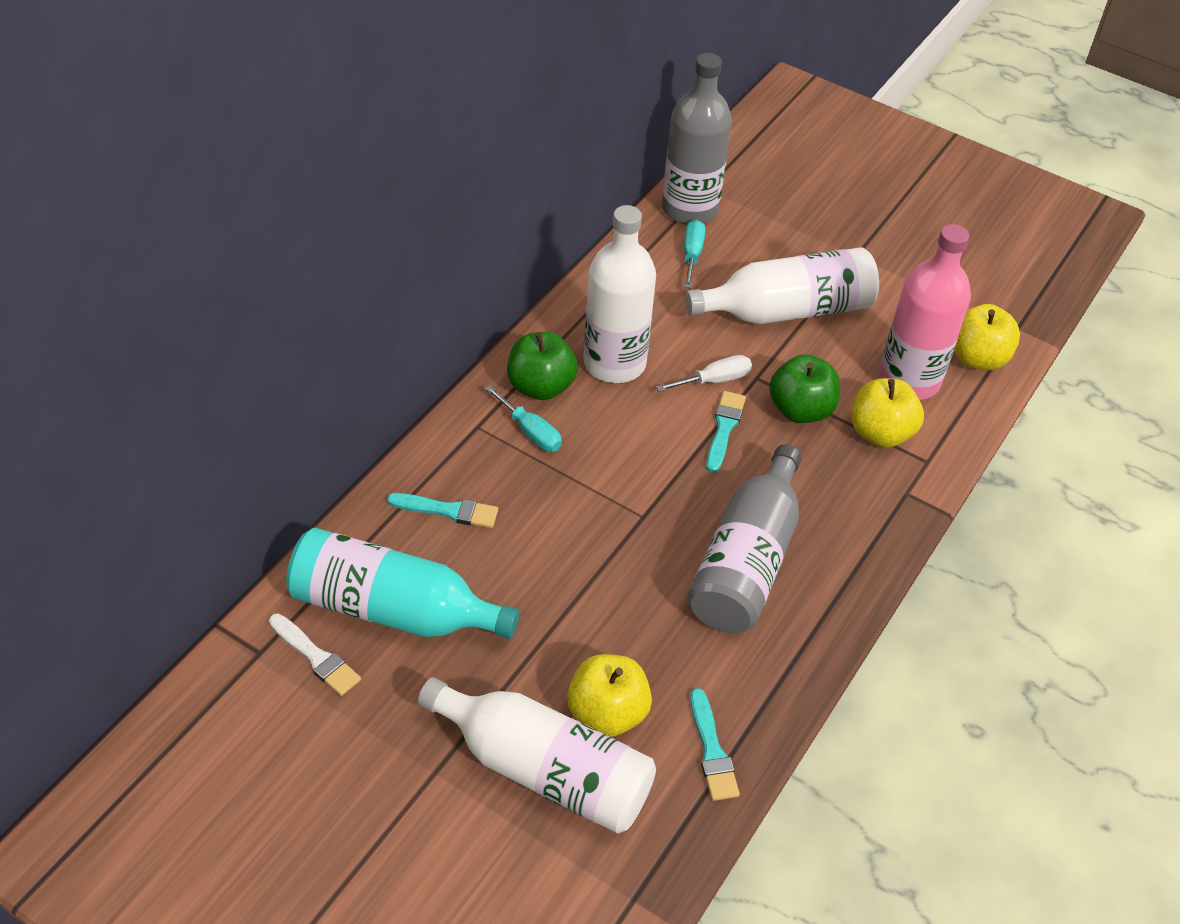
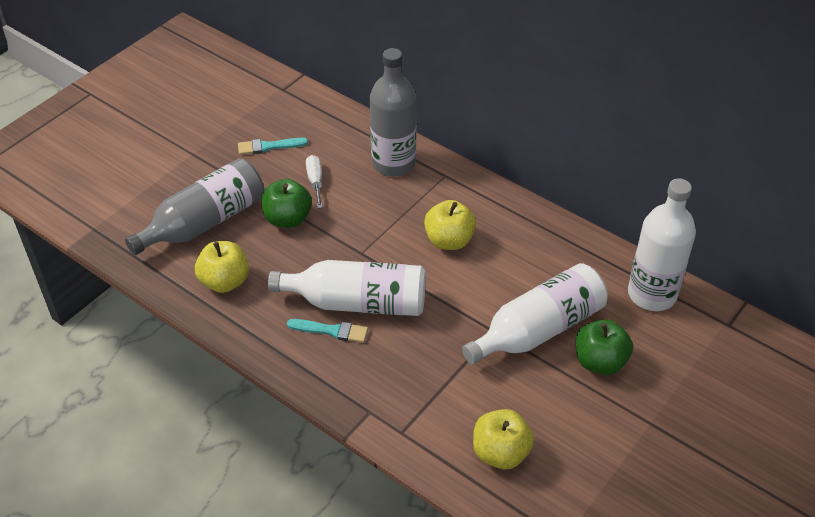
pink bottle: 1 -> 0
turquoise bottle: 1 -> 0
turquoise brush: 3 -> 2
turquoise screwdriver: 2 -> 0
white brush: 1 -> 0

